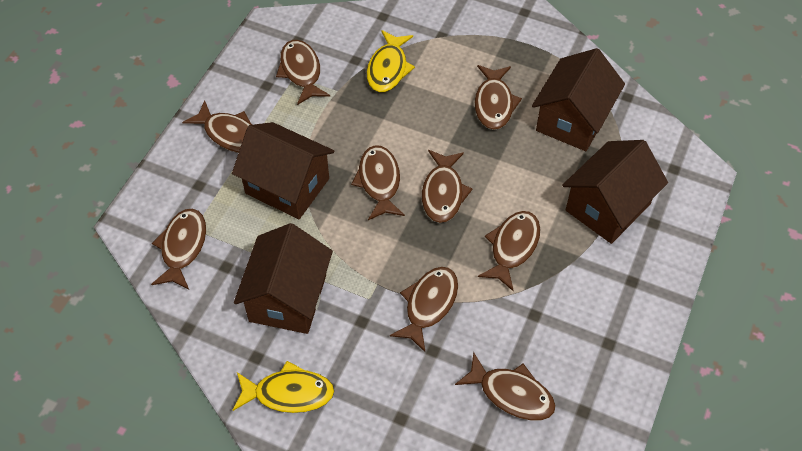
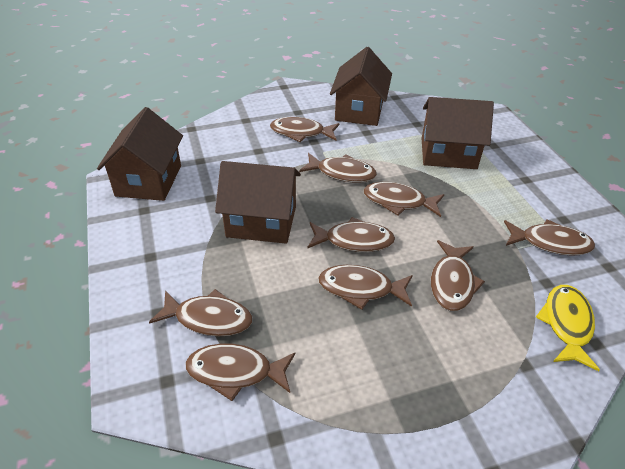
yellow fish: 2 -> 1

